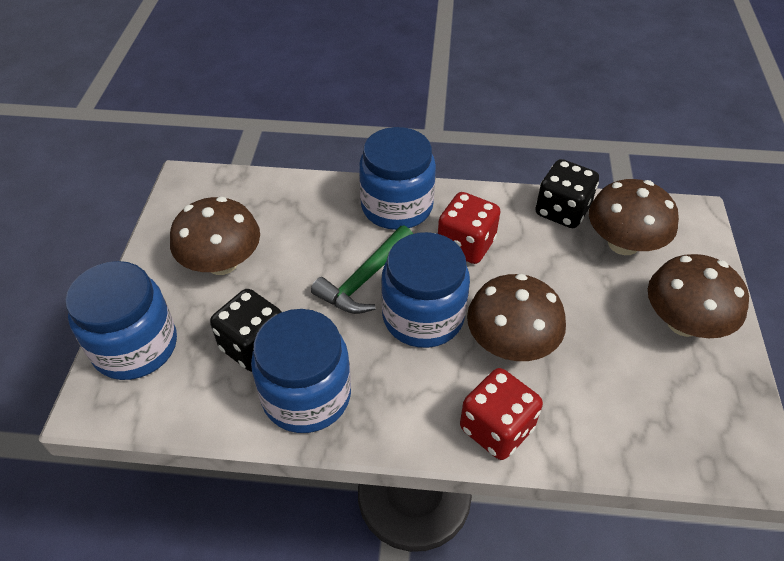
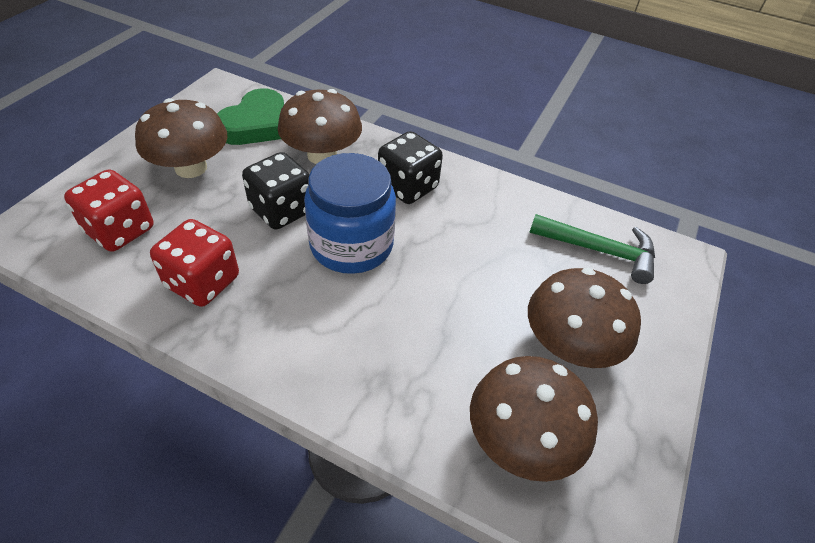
blue jar: 4 -> 1
green heart: 0 -> 1

